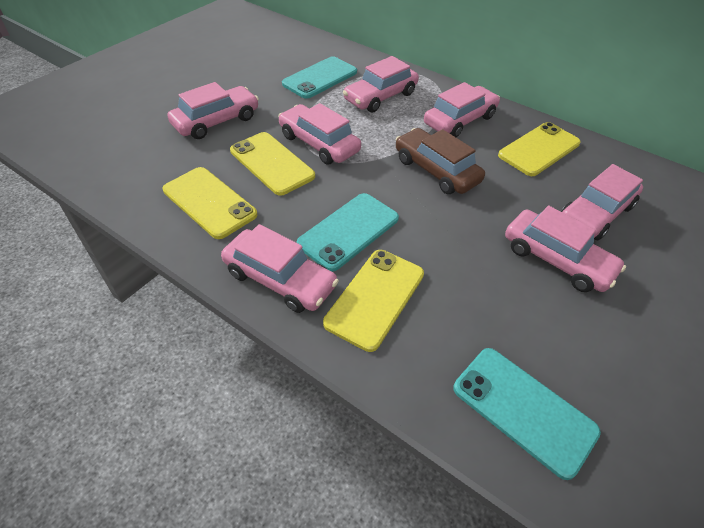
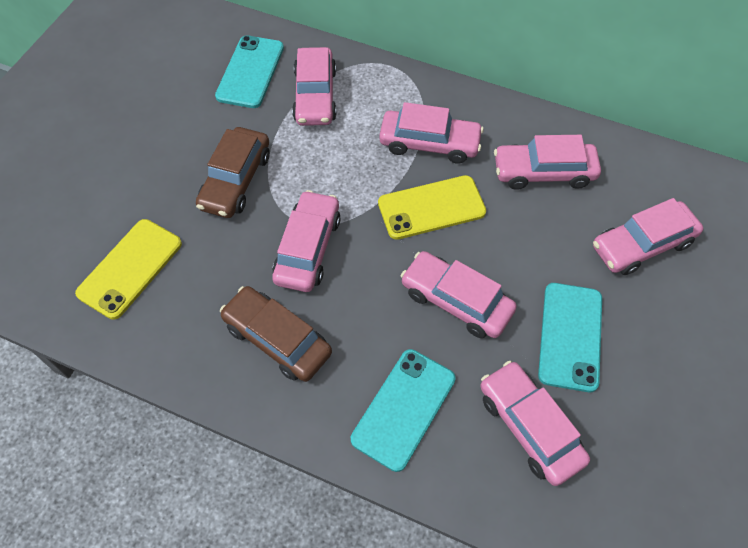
brown car: 1 -> 2
yellow phone: 4 -> 2

